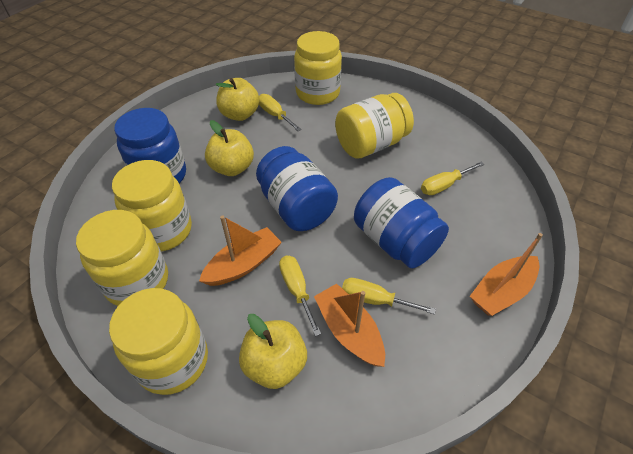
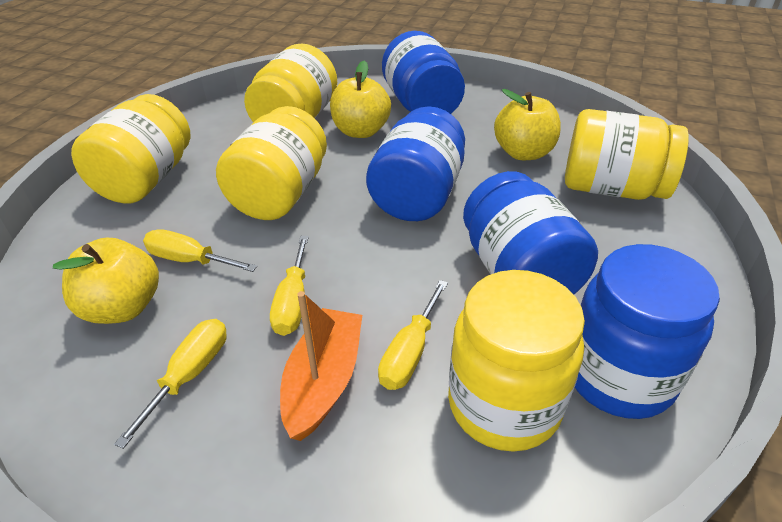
blue jar: 3 -> 4
orange boat: 3 -> 1

